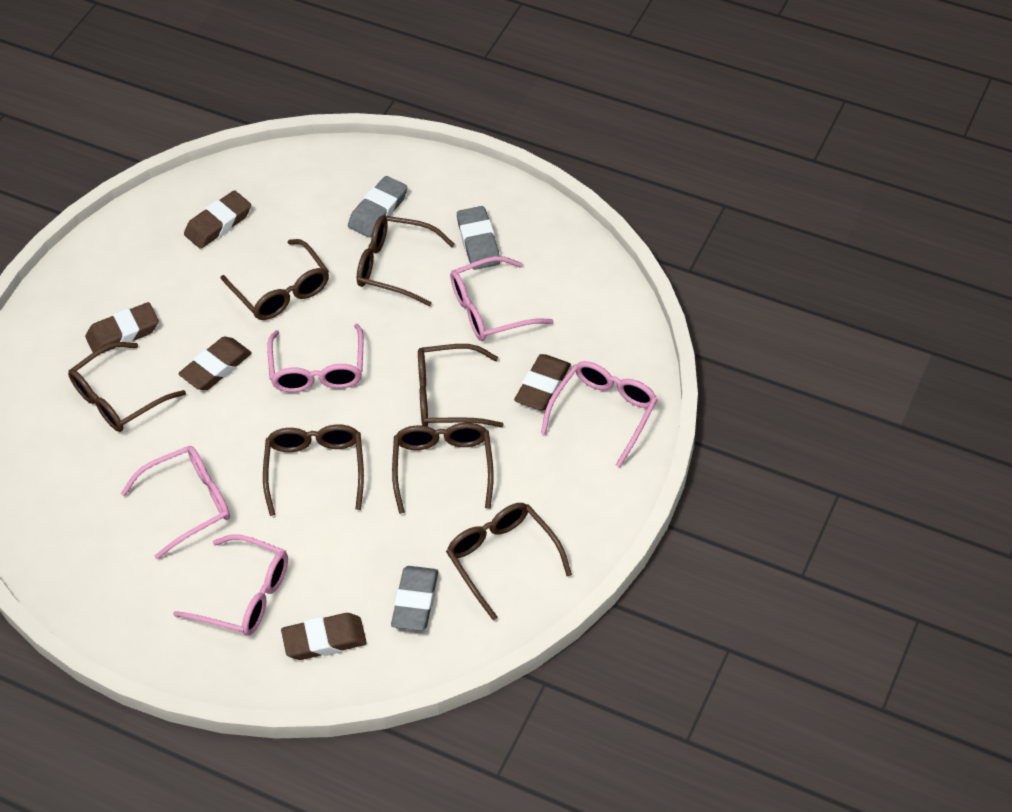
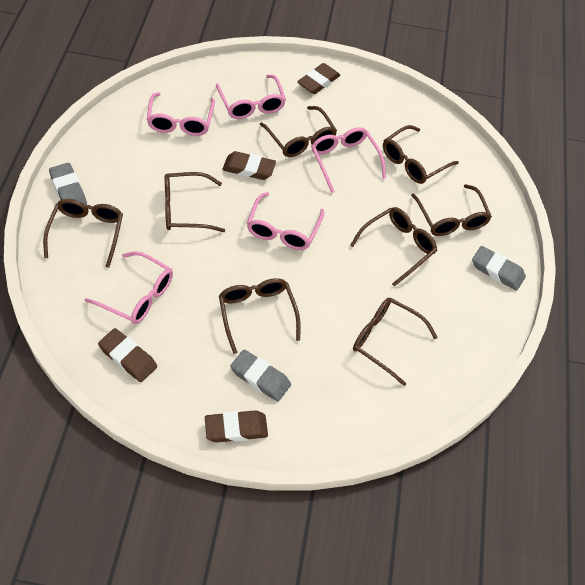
brown eraser: 5 -> 4
brown glasses: 7 -> 8

